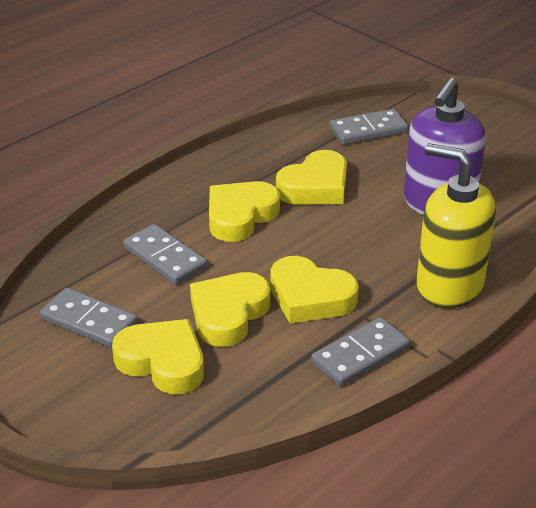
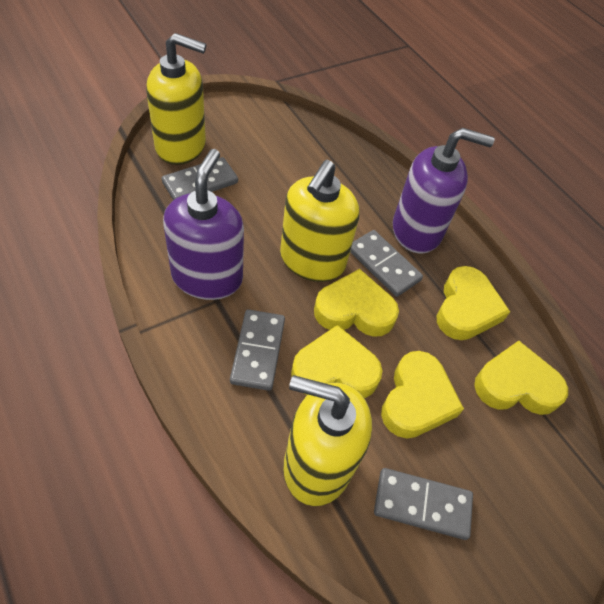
purple soap dispenser: 1 -> 2
yellow soap dispenser: 1 -> 3

